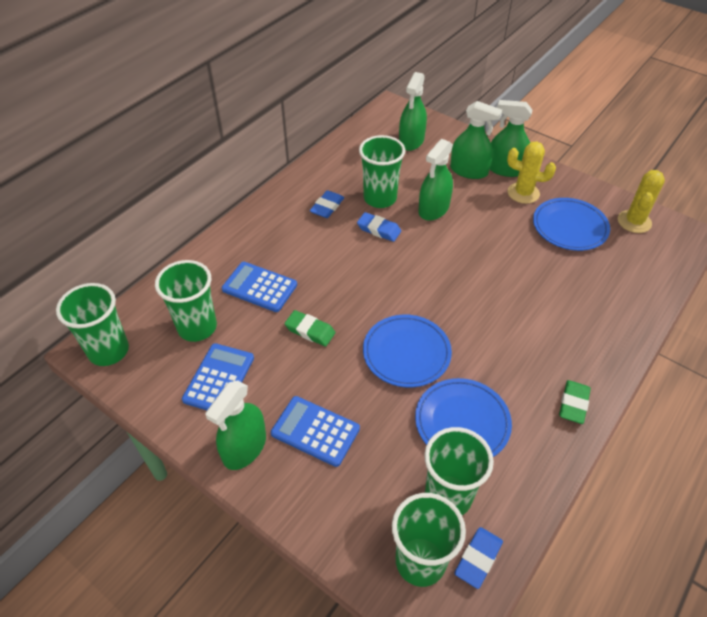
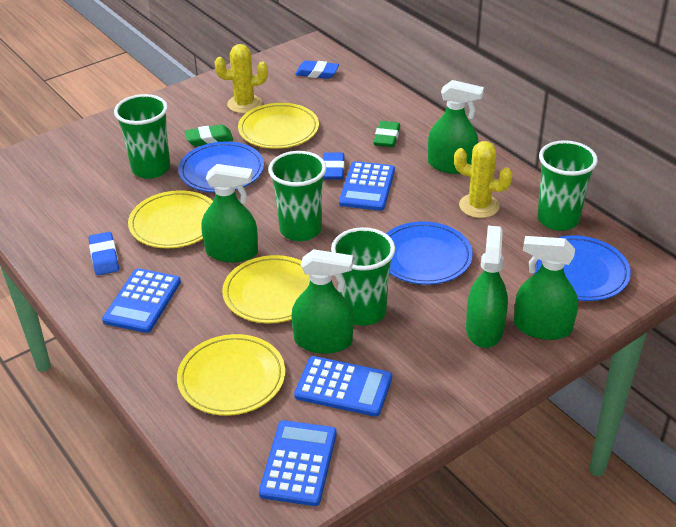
blue calculator: 3 -> 4
green cup: 5 -> 4
yellow plate: 0 -> 4

